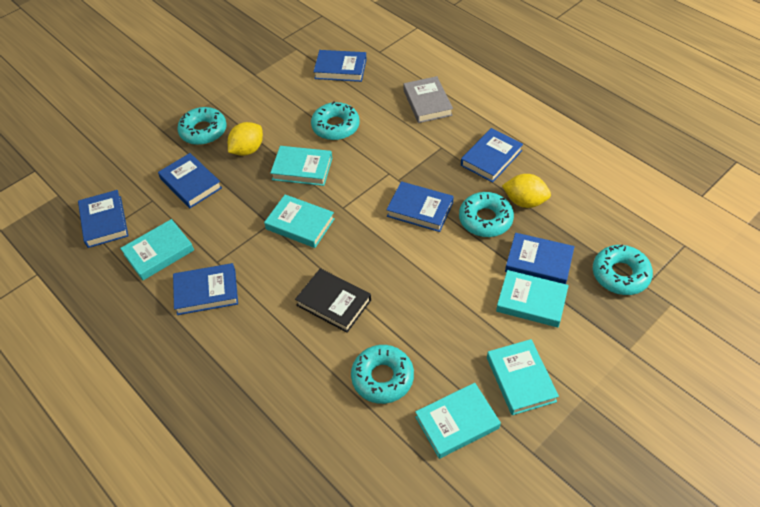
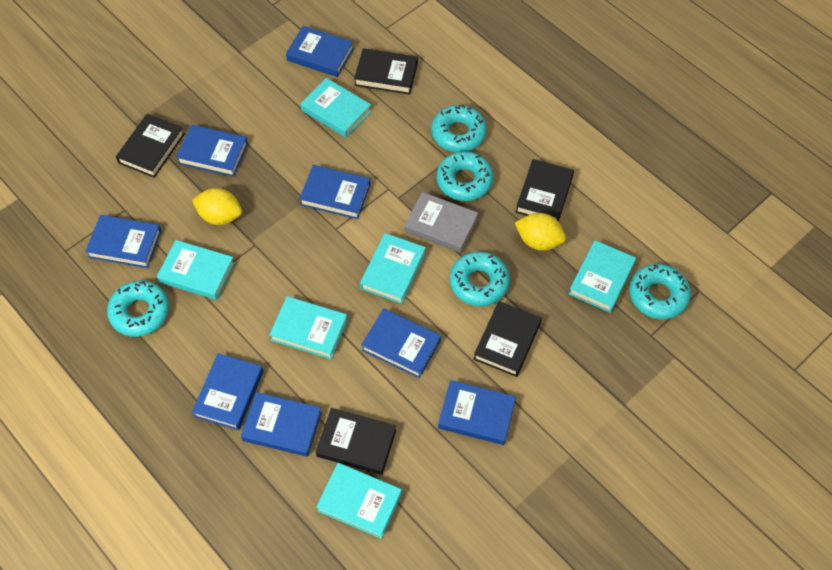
black book: 1 -> 5
blue book: 7 -> 8

